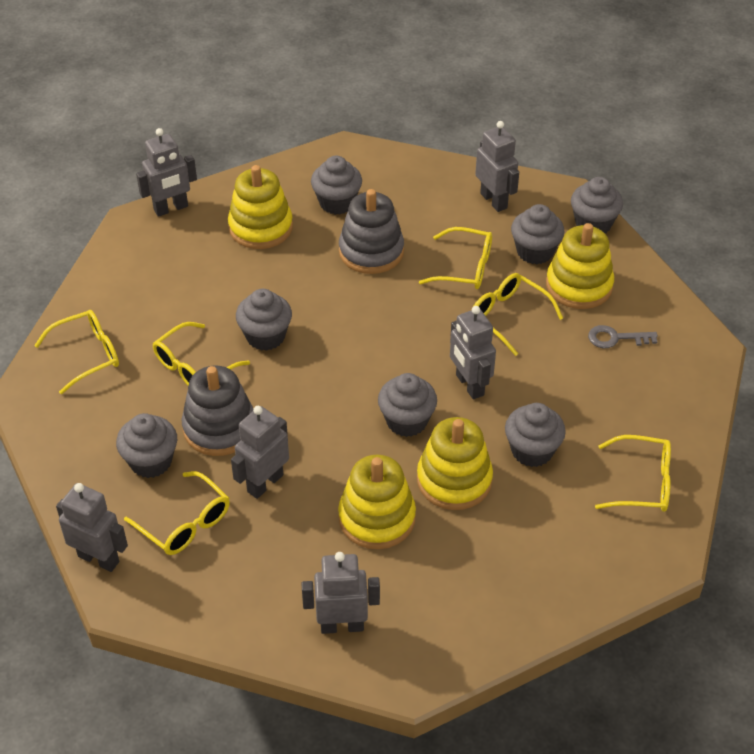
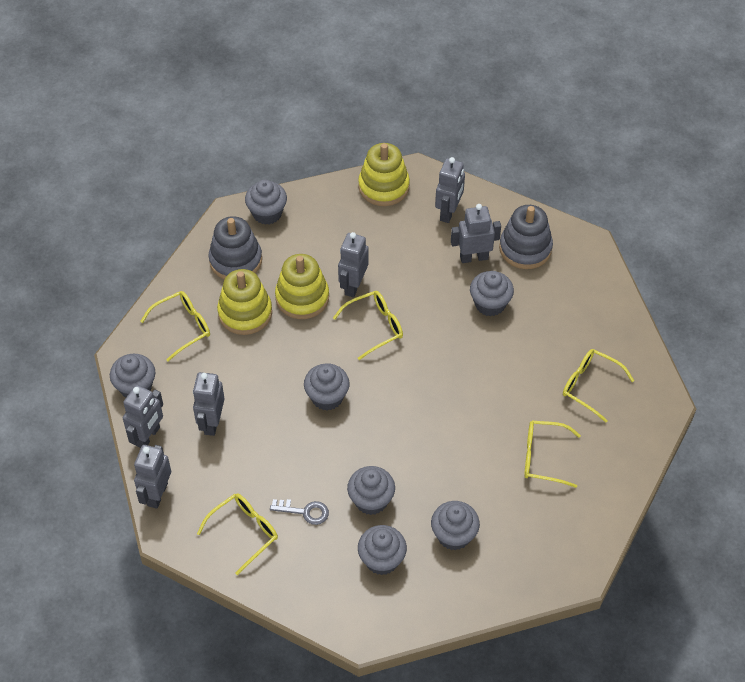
yellow glasses: 6 -> 5
yellow stacking toy: 4 -> 3

